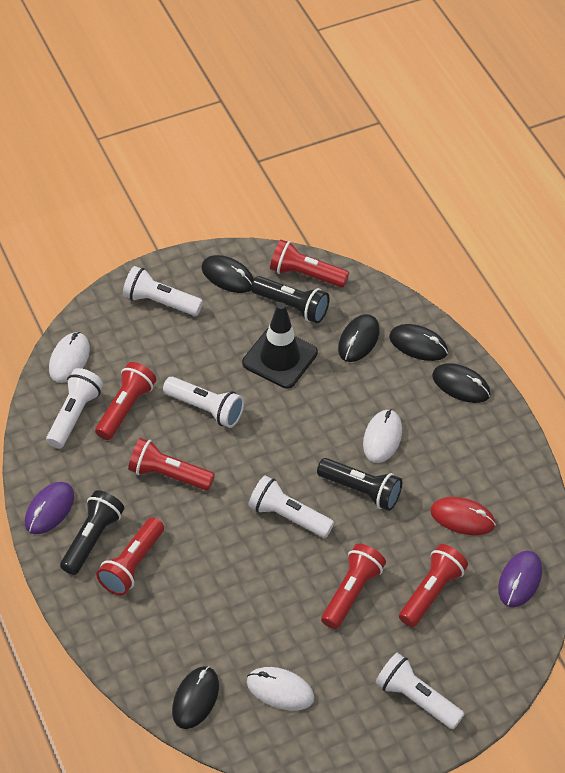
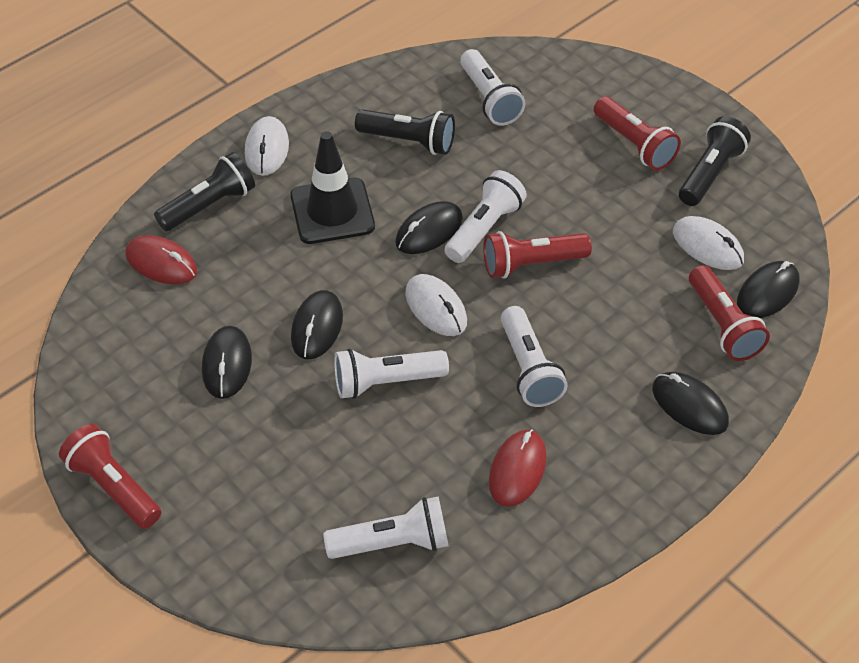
purple mouse: 2 -> 0
red flashlight: 6 -> 4
red mouse: 1 -> 2

